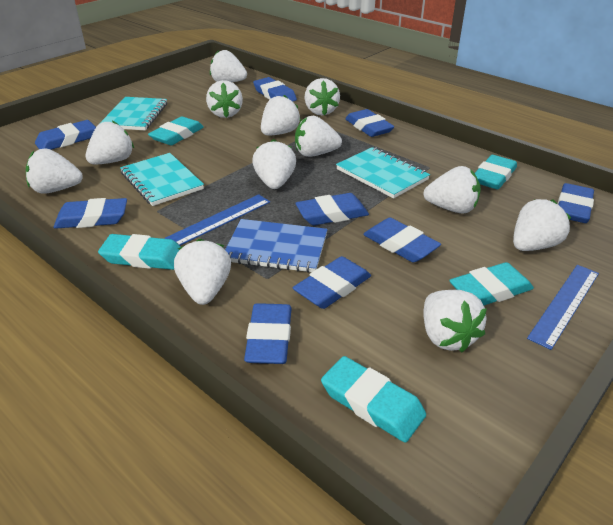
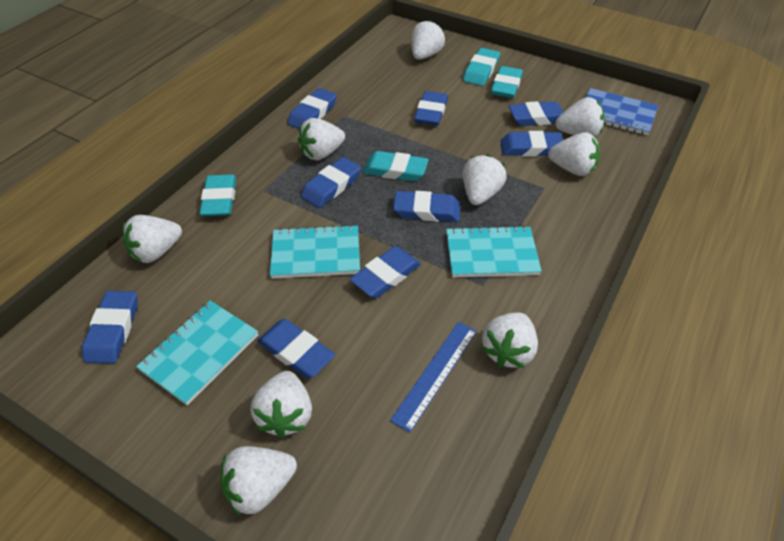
blue ruler: 2 -> 1
turquoise eraser: 5 -> 4
white strawberry: 12 -> 9

